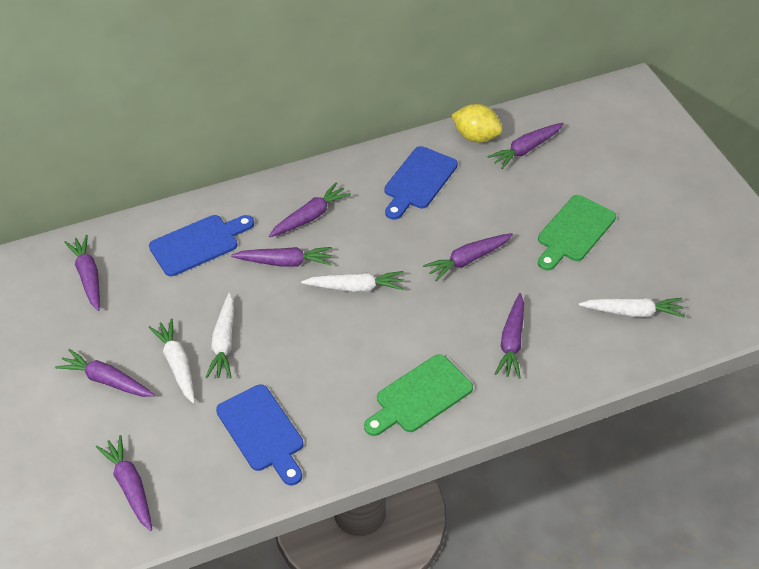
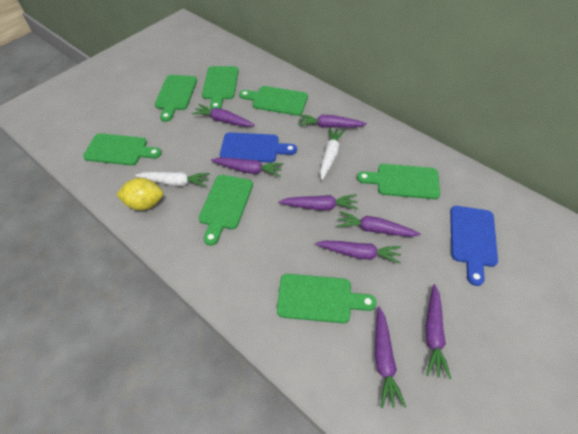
blue cutting board: 3 -> 2
green cutting board: 2 -> 7
white carrot: 4 -> 2

